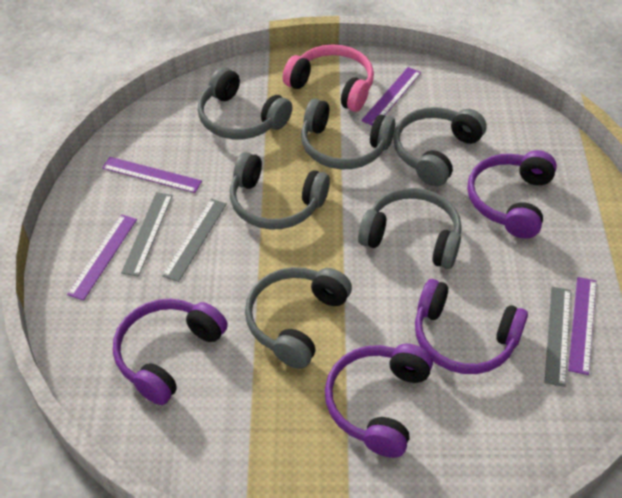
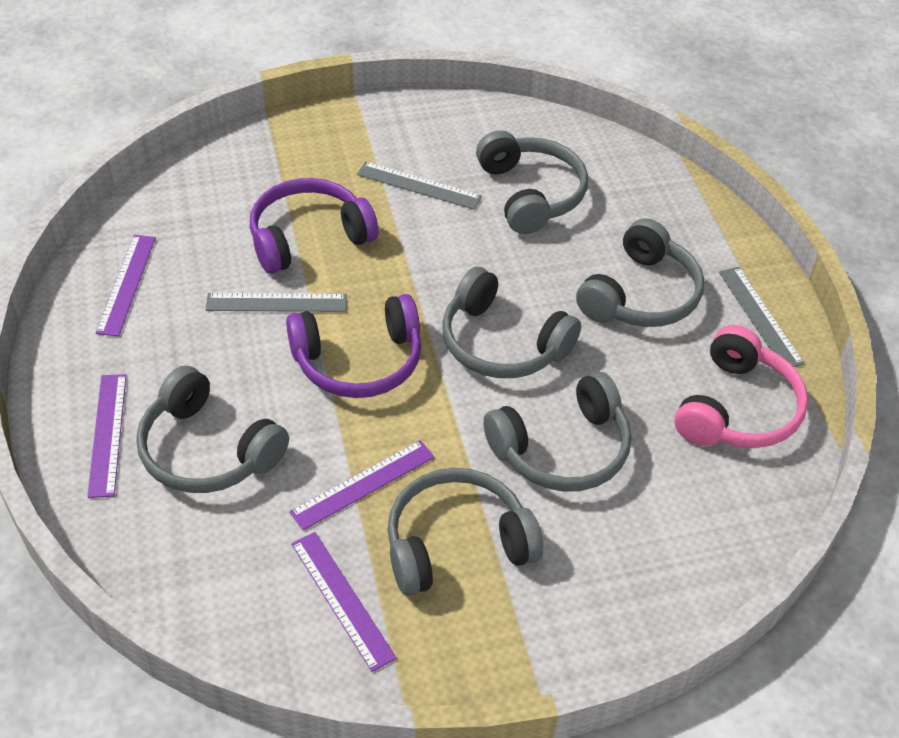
purple headphones: 4 -> 2

